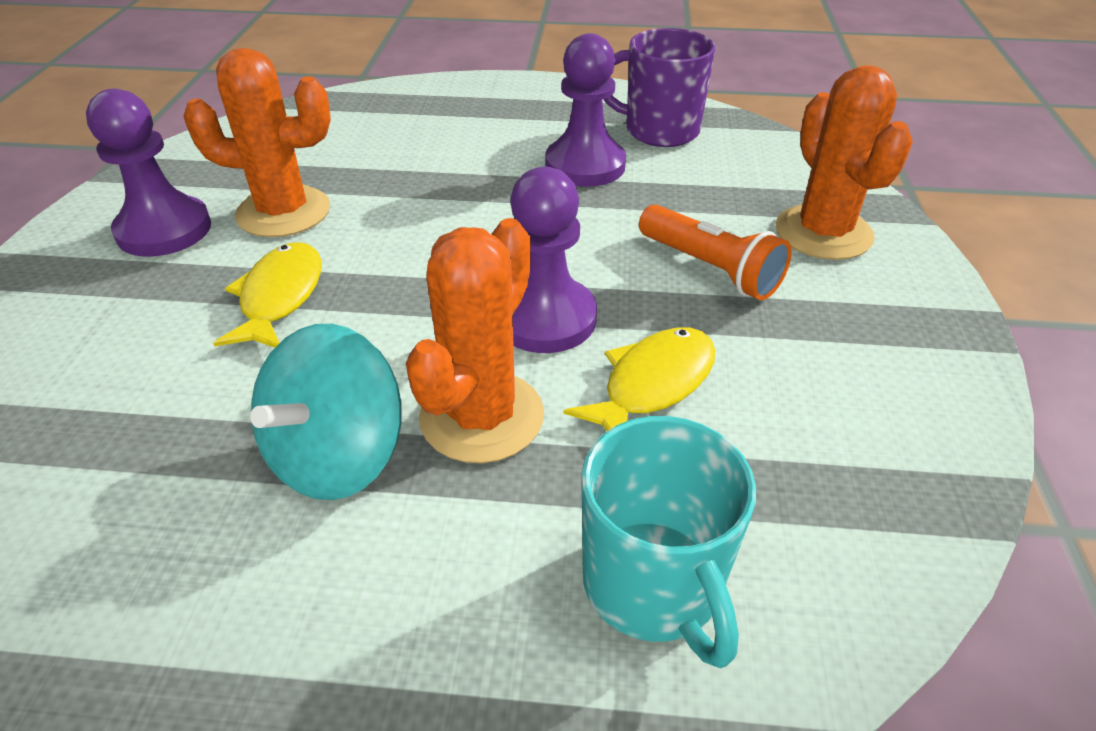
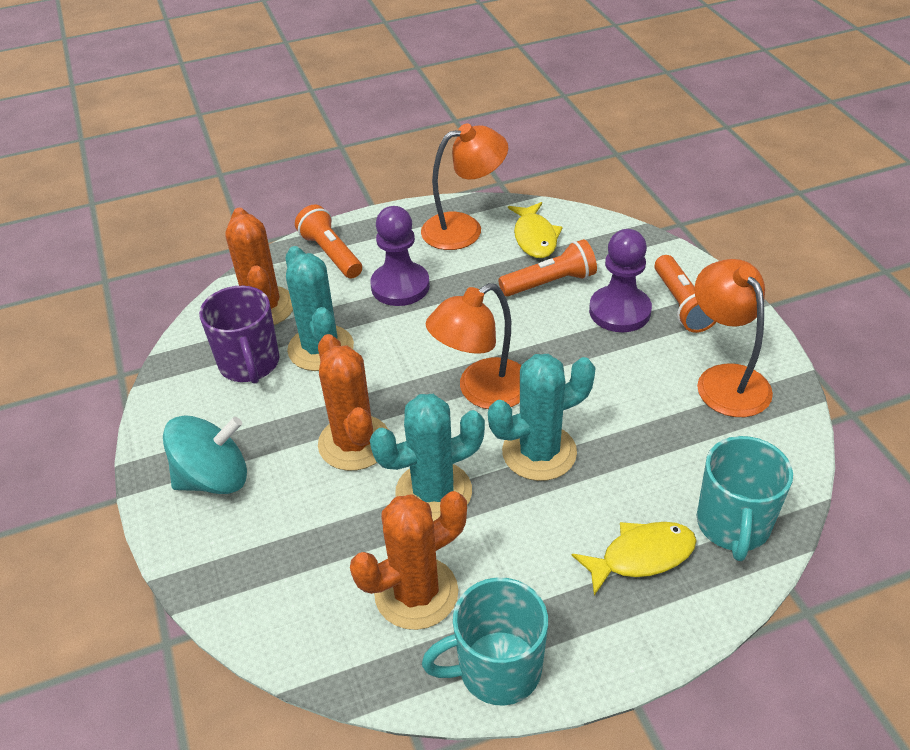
orange flashlight: 1 -> 3
orange lamp: 0 -> 3
purple pawn: 3 -> 2
turquoise cactus: 0 -> 3
turquoise mug: 1 -> 2

